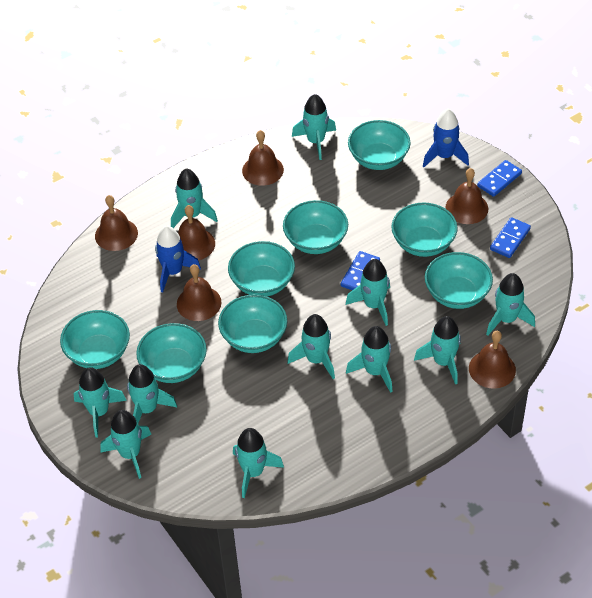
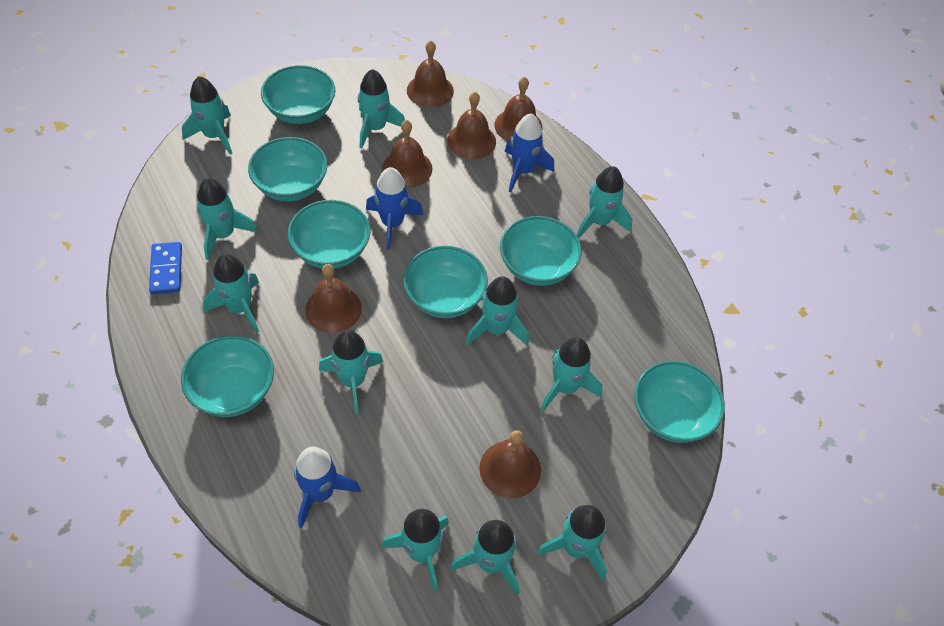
blue domino: 3 -> 1
blue rocket: 2 -> 3
turquoise bowl: 8 -> 7

